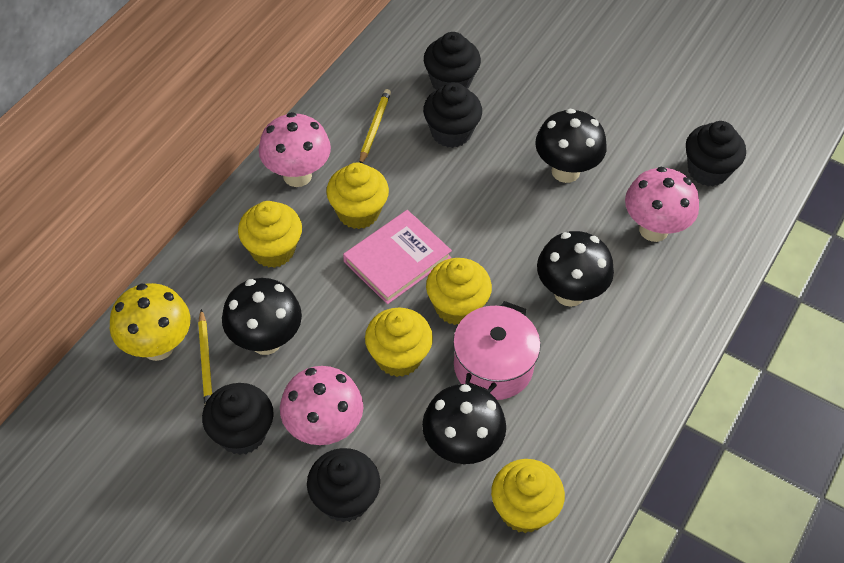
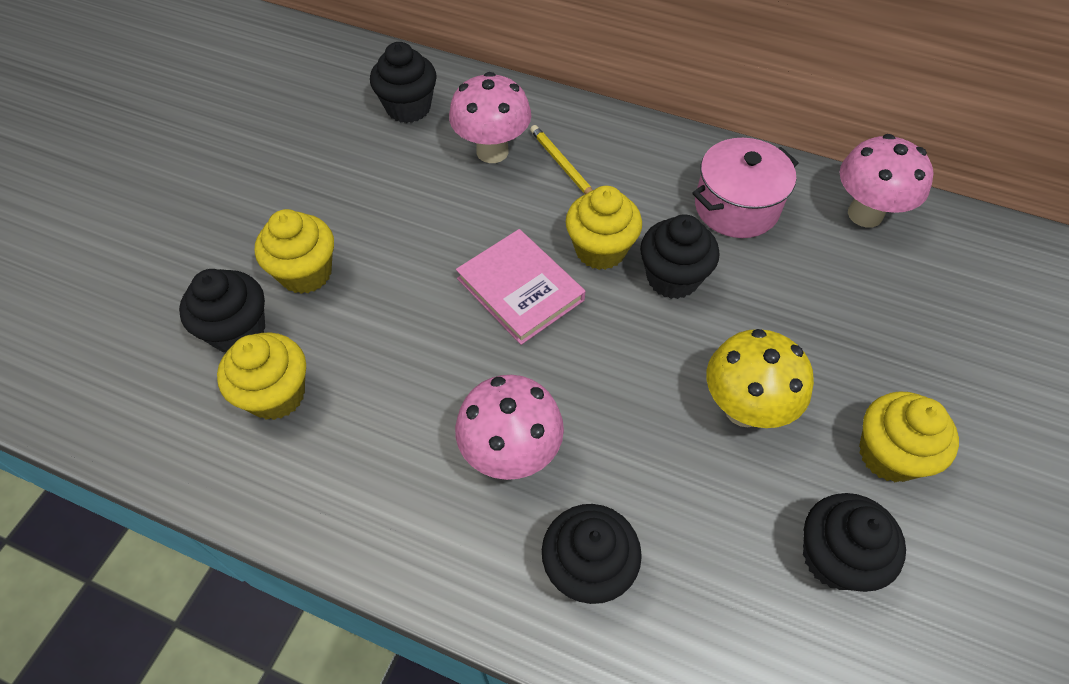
black mushroom: 4 -> 0
yellow cupcake: 5 -> 4
yellow pencil: 2 -> 1

